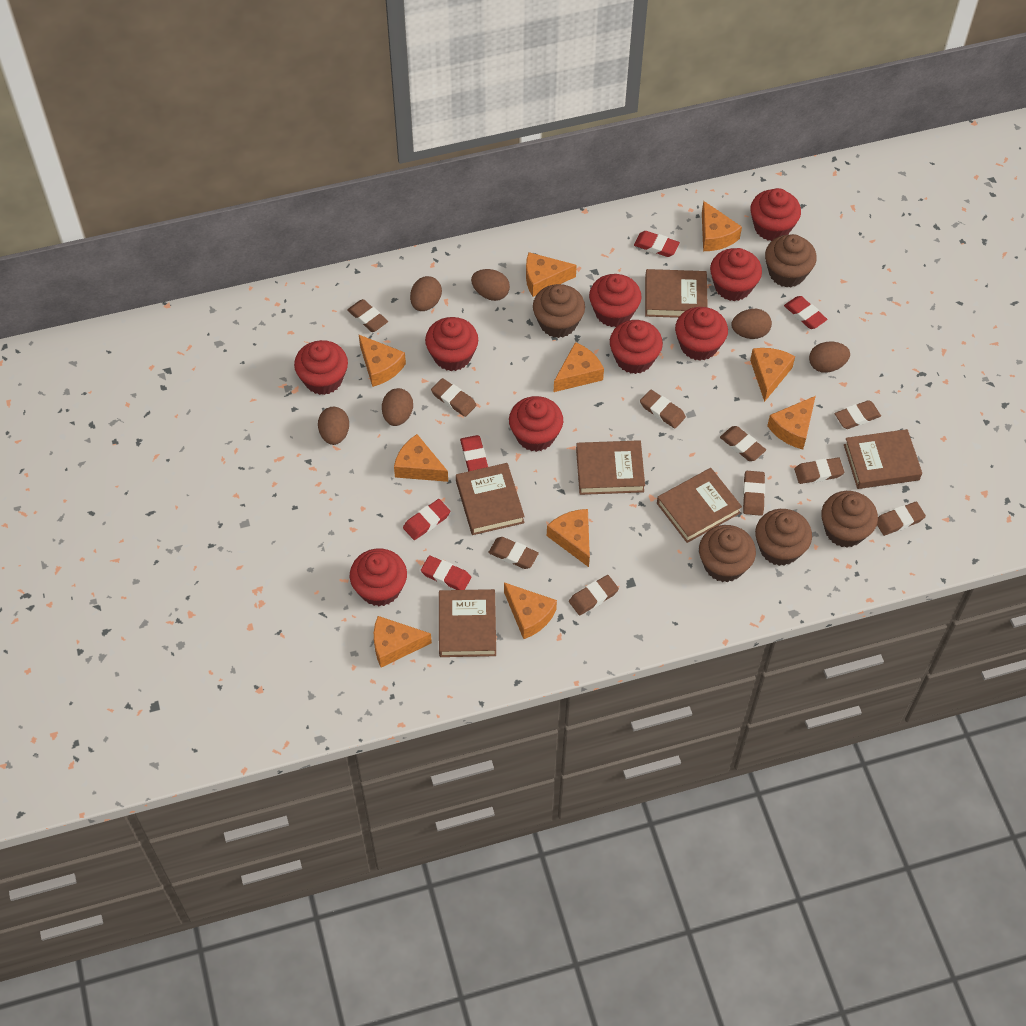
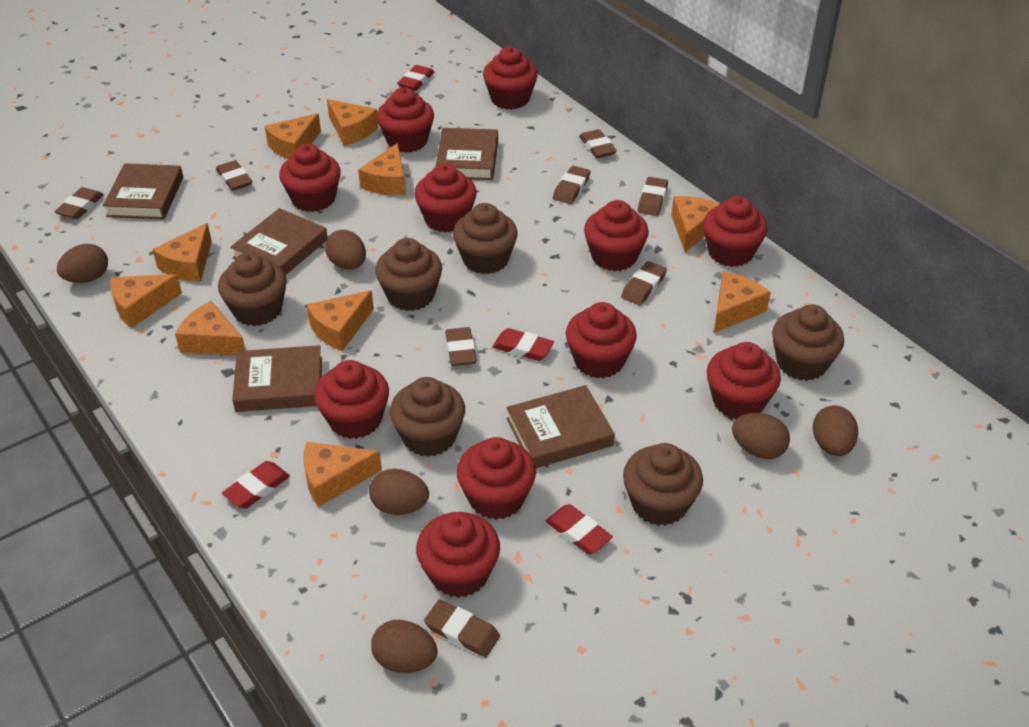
brown book: 6 -> 5
brown cupcake: 5 -> 6
brown eraser: 10 -> 8
red cupcake: 9 -> 11
red eraser: 5 -> 4

